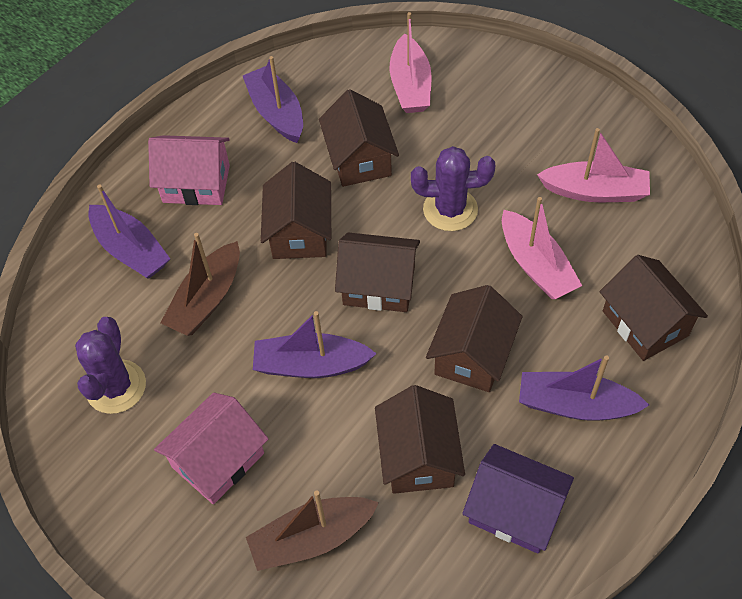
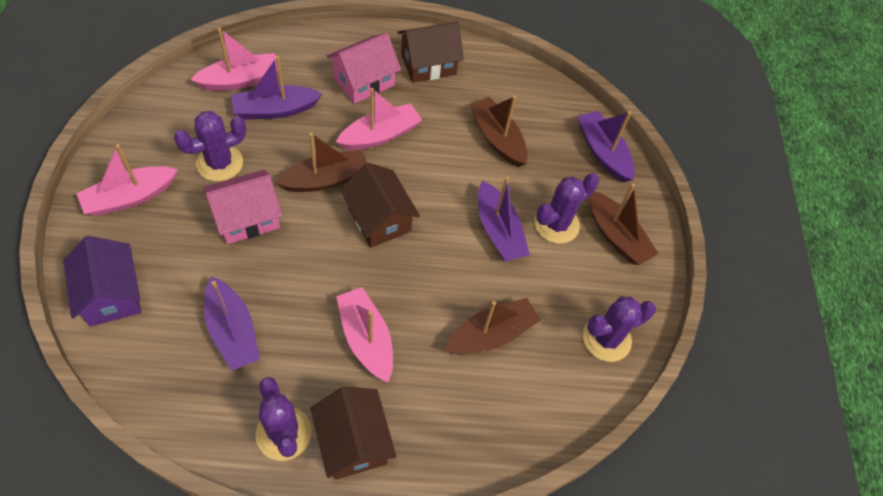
brown boat: 2 -> 4
brown house: 6 -> 3
pink boat: 3 -> 4
purple cactus: 2 -> 4

